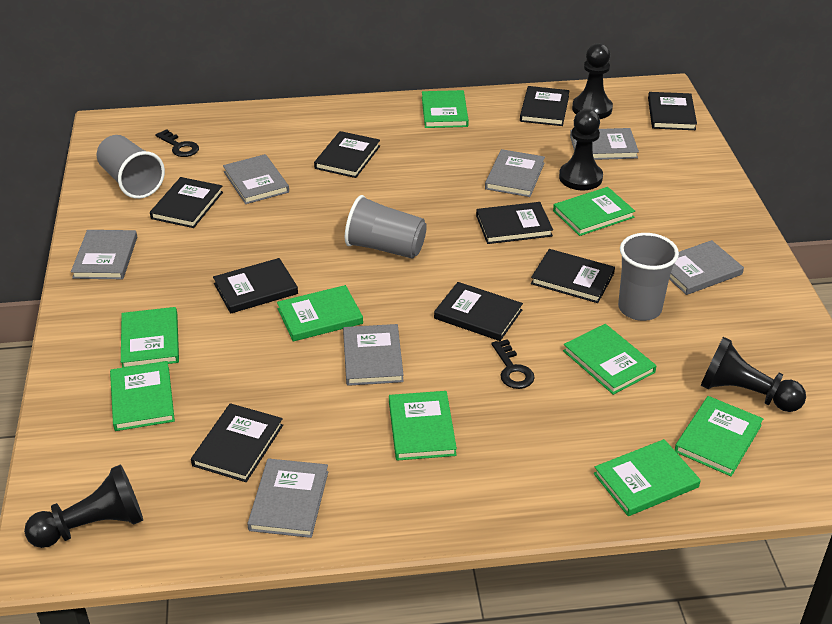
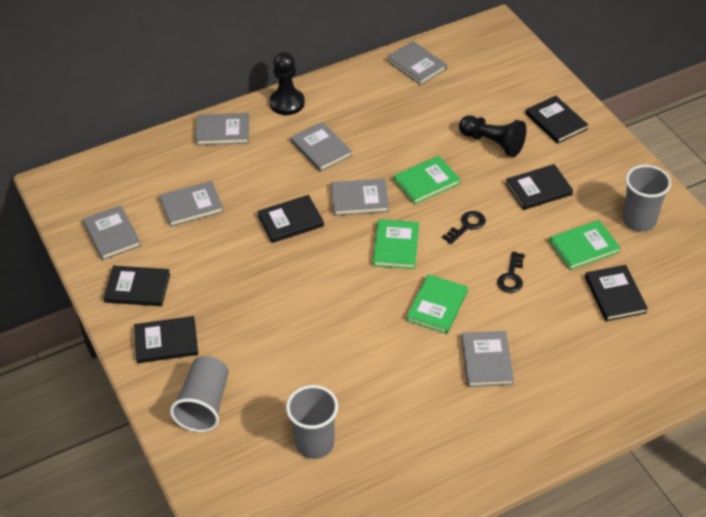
black book: 9 -> 6
black pawn: 4 -> 2
green book: 9 -> 4

